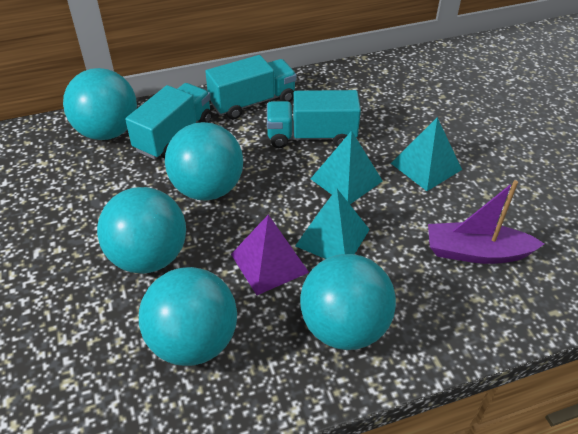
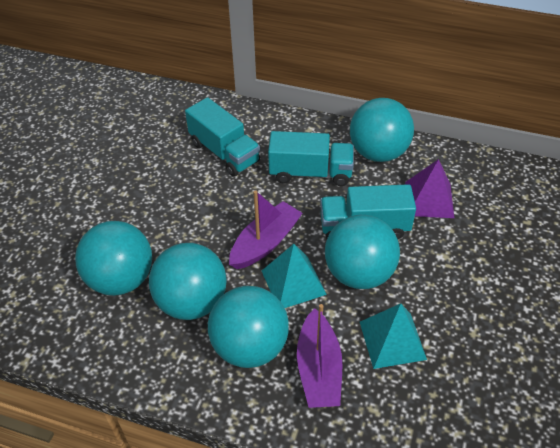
purple boat: 1 -> 2
turquoise pyramid: 3 -> 2

